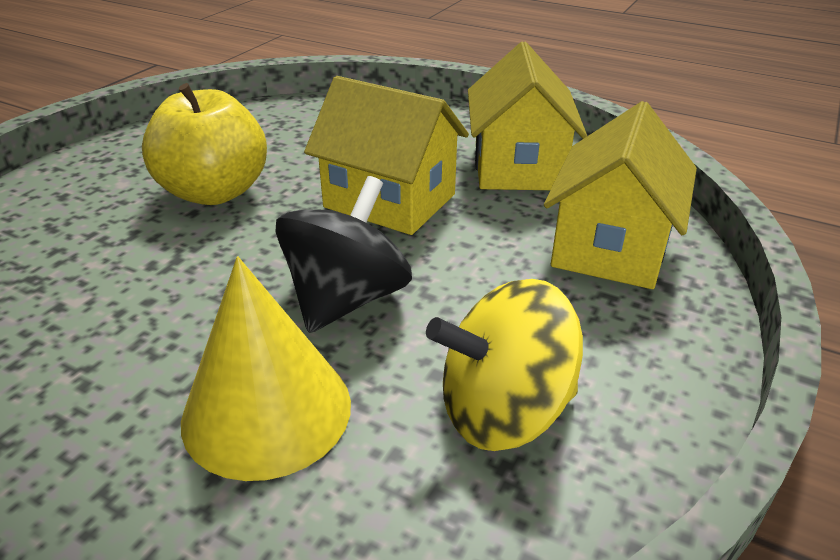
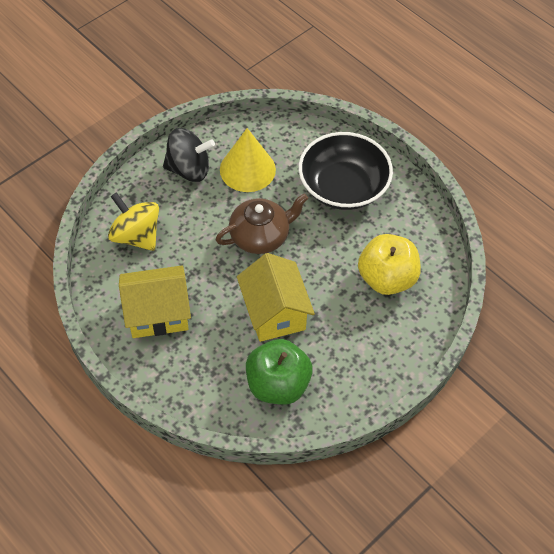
black bowl: 0 -> 1
brown teapot: 0 -> 1
green apple: 0 -> 1
yellow house: 3 -> 2

